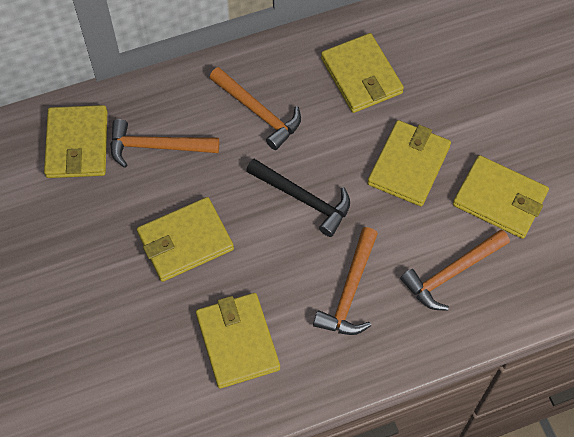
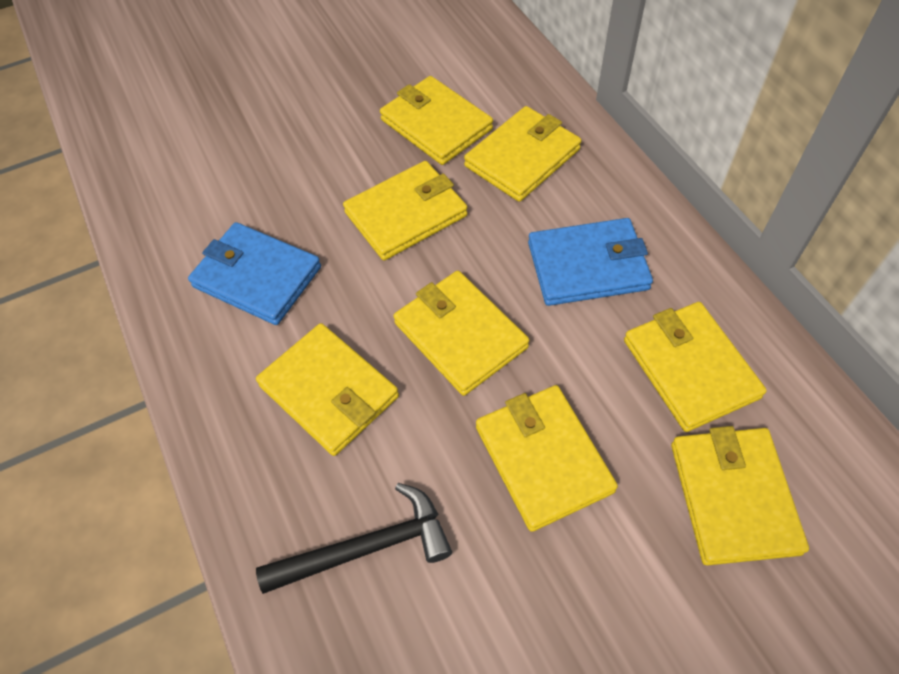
blue wallet: 0 -> 2
orange hammer: 4 -> 0
yellow wallet: 6 -> 8

